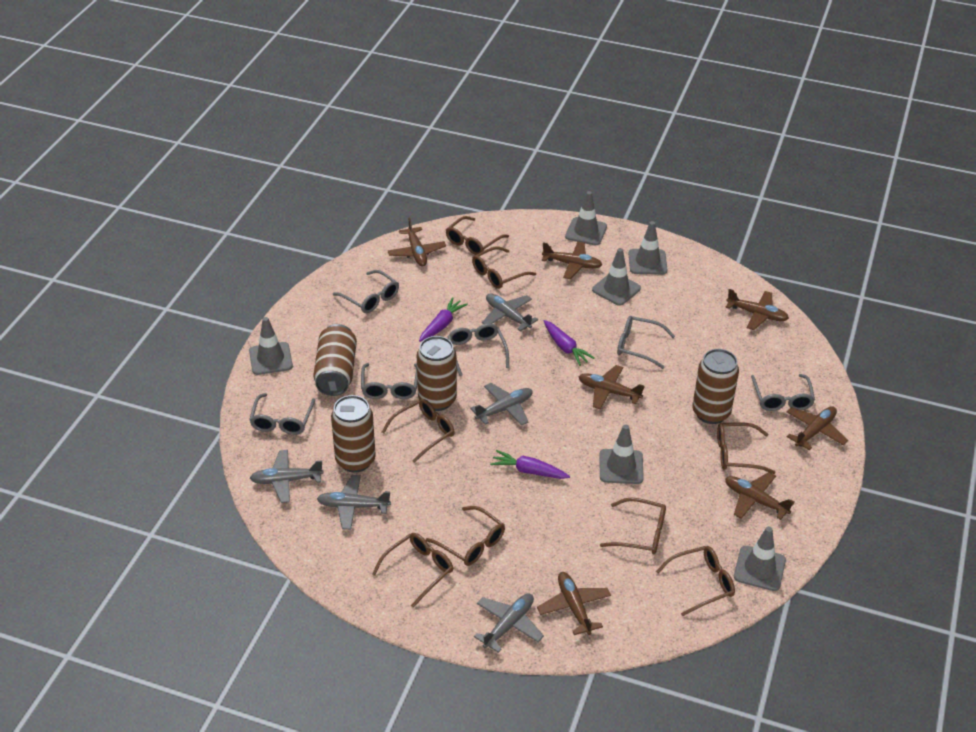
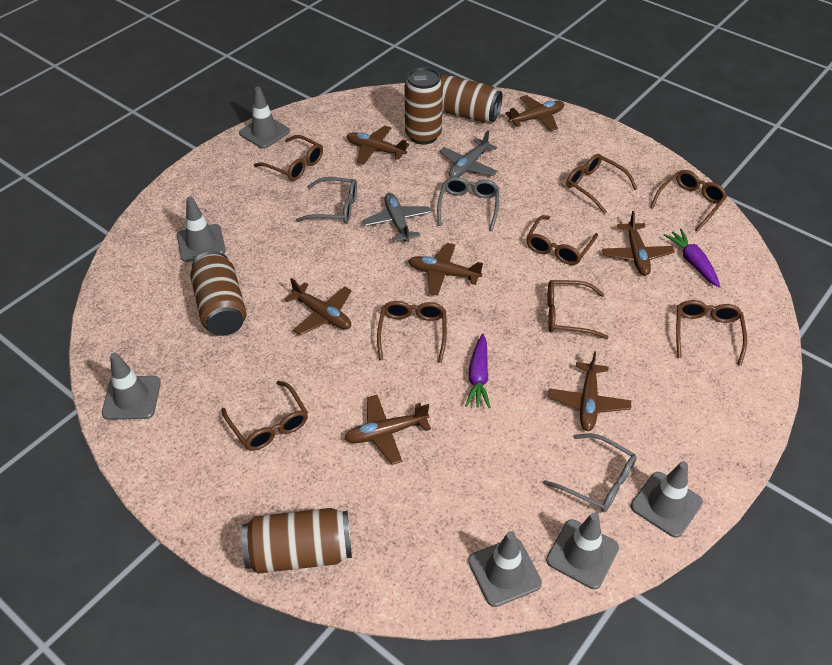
grey glasses: 6 -> 3
grey plane: 5 -> 2
purple carrot: 3 -> 2

